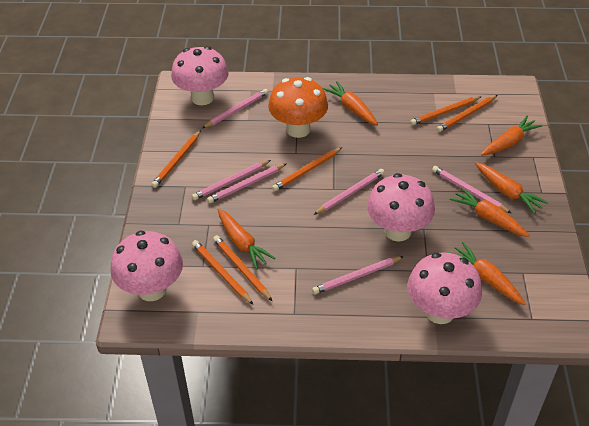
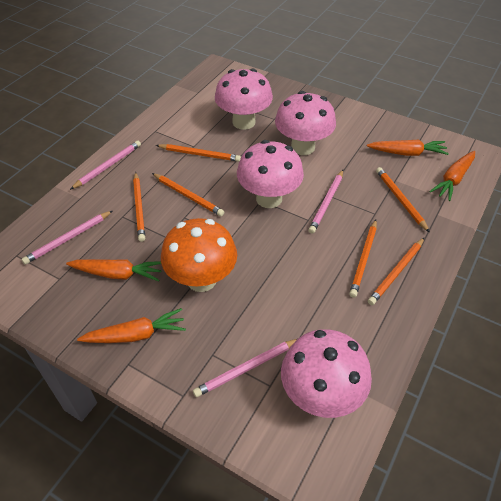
orange carrot: 6 -> 4
pink pencil: 6 -> 4

